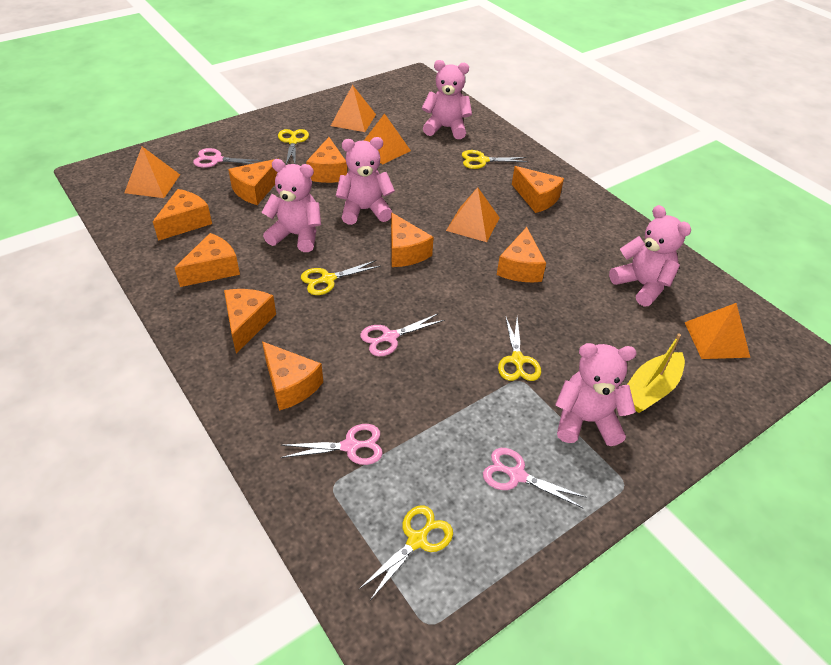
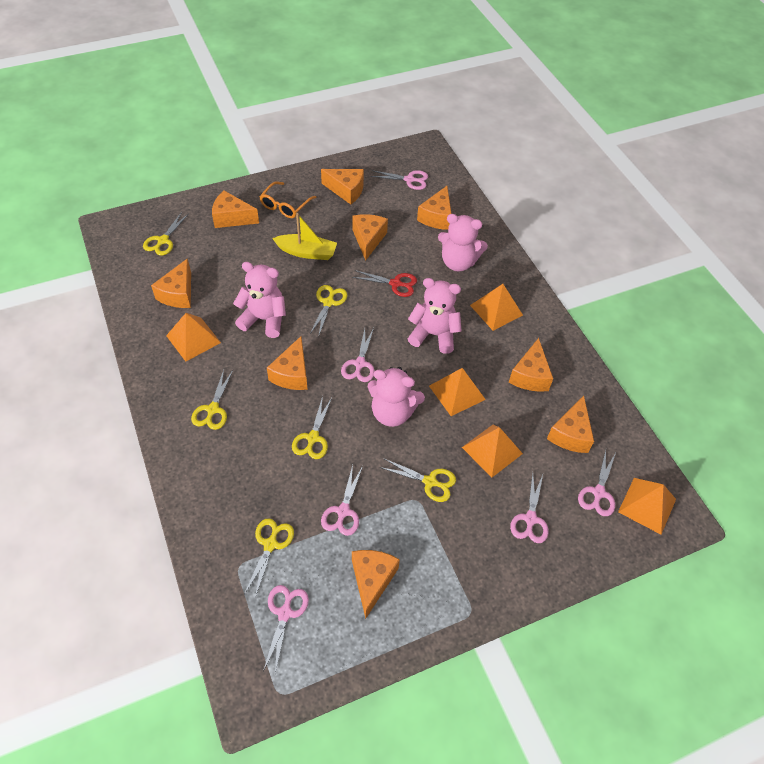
orange glasses: 0 -> 1
pink scissors: 4 -> 6
pink teddy bear: 5 -> 4
red scissors: 0 -> 1
yellow scissors: 5 -> 6

